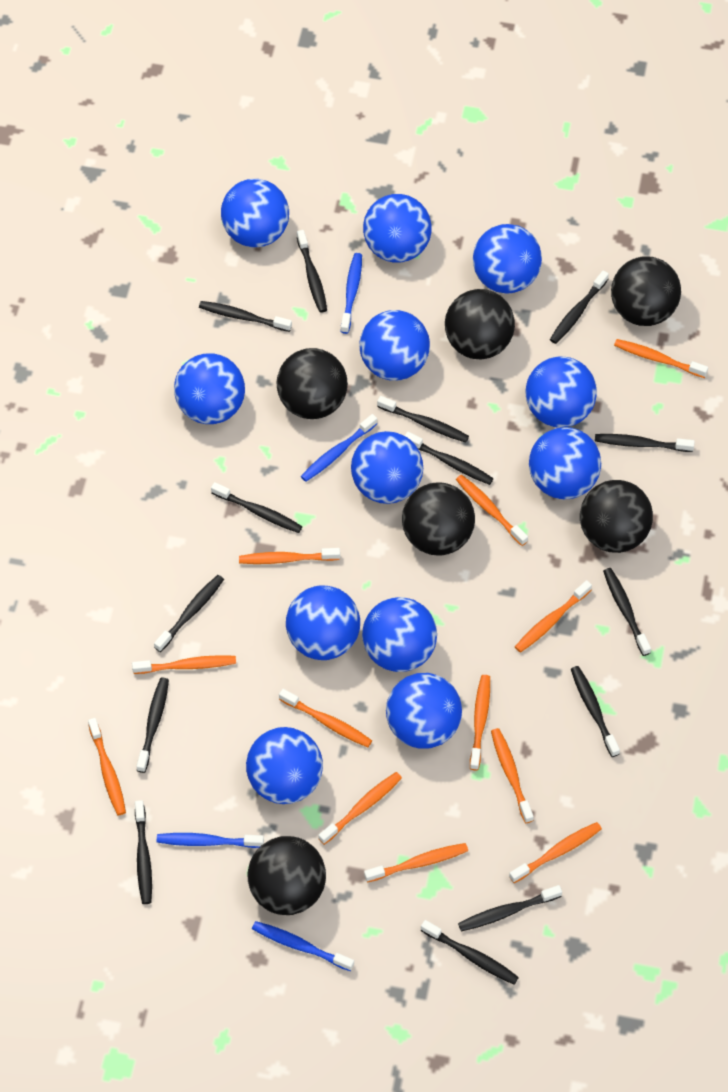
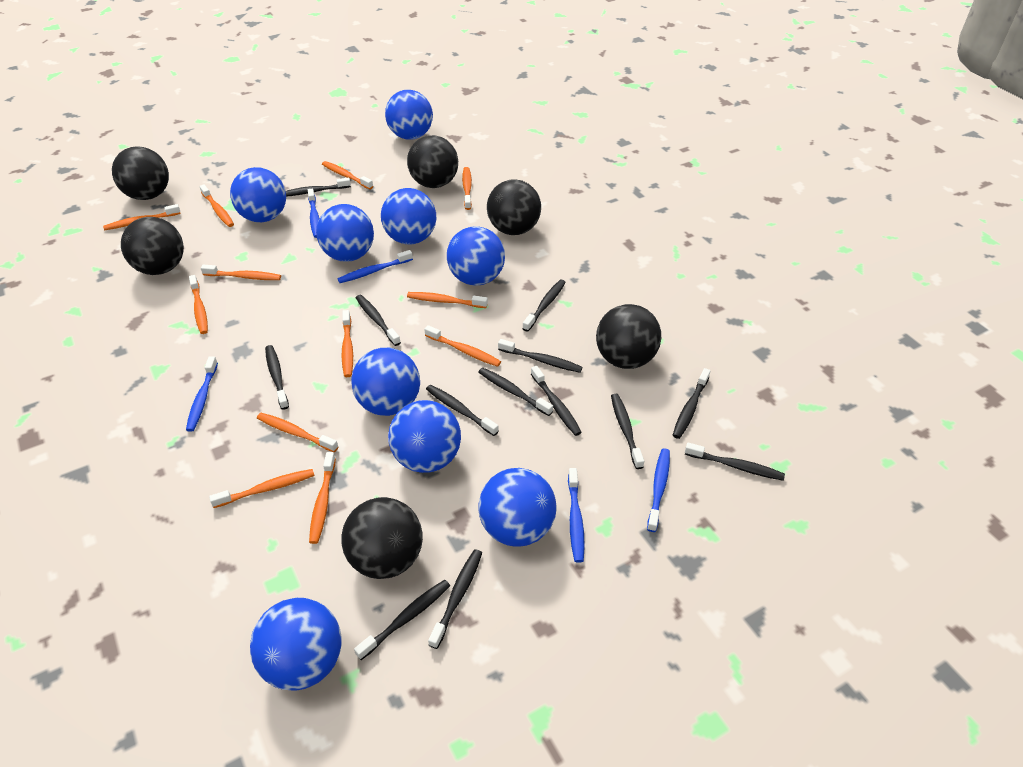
black toothbrush: 14 -> 13
blue ball: 12 -> 9
blue toothbrush: 4 -> 5

